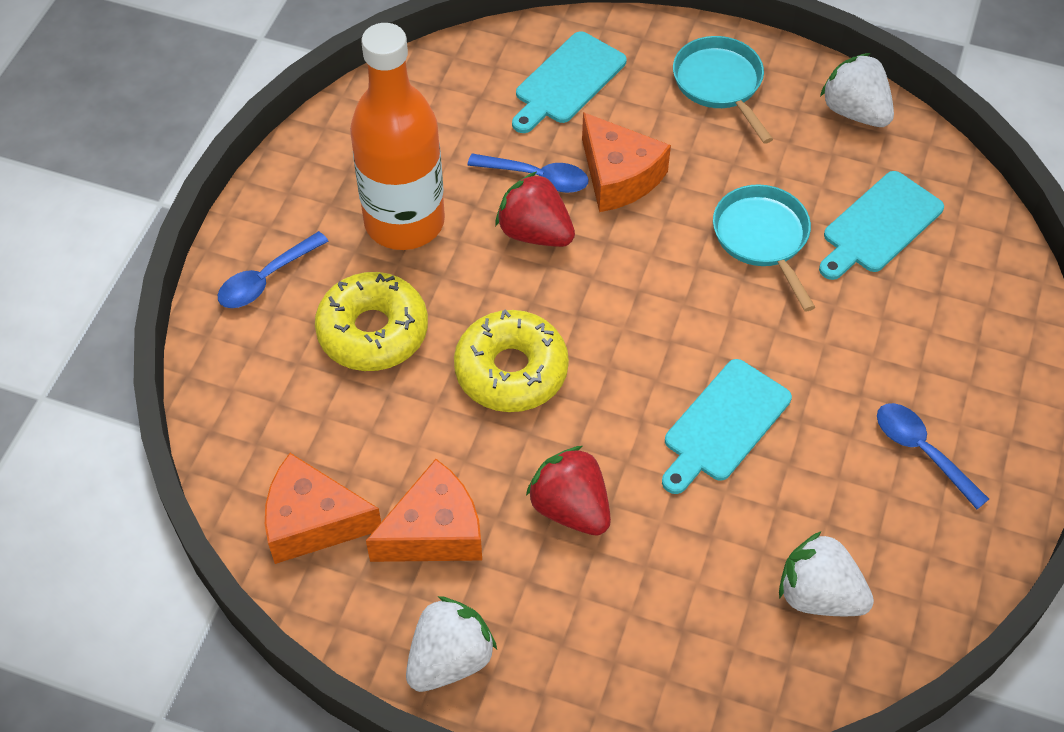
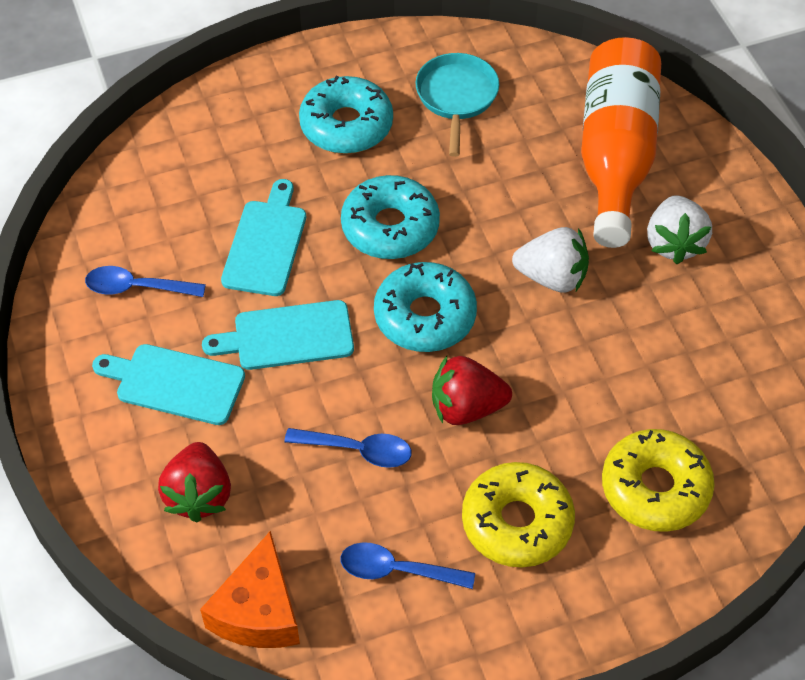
orange cheese: 3 -> 1
turquoise donut: 0 -> 3
turquoise pan: 2 -> 1
white strawberry: 3 -> 2

